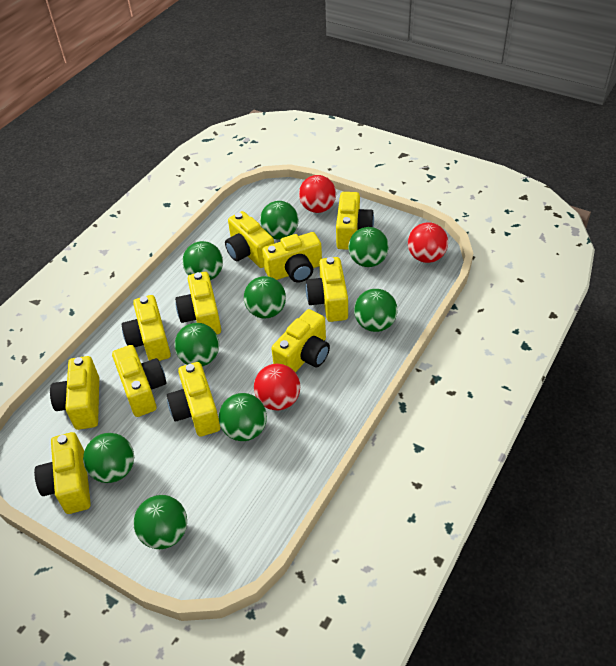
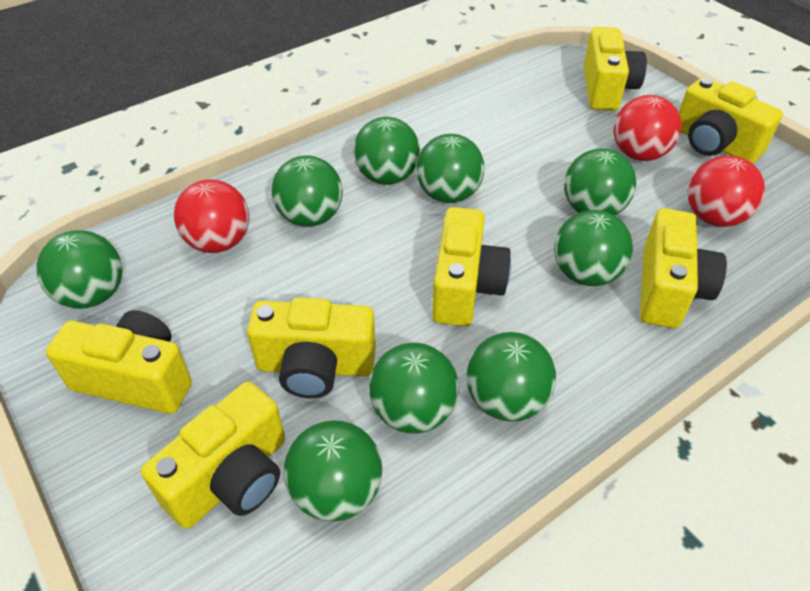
yellow camera: 11 -> 7

